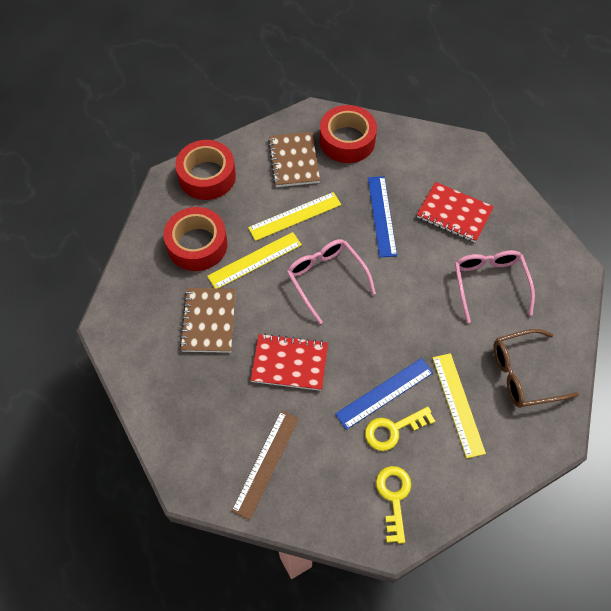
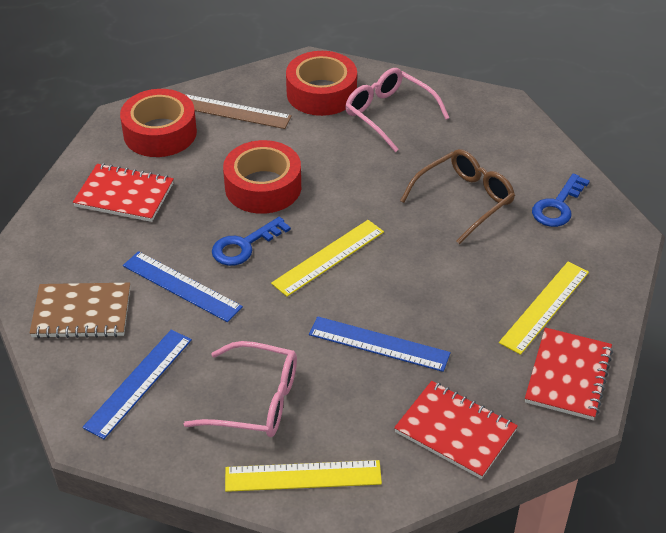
blue key: 0 -> 2
blue ruler: 2 -> 3
brown notebook: 2 -> 1
red notebook: 2 -> 3
yellow key: 2 -> 0

